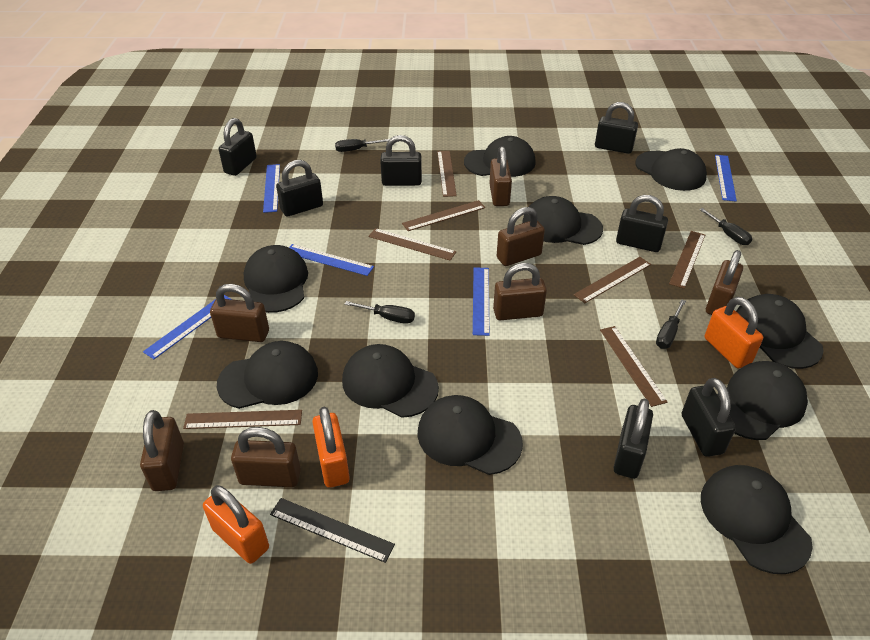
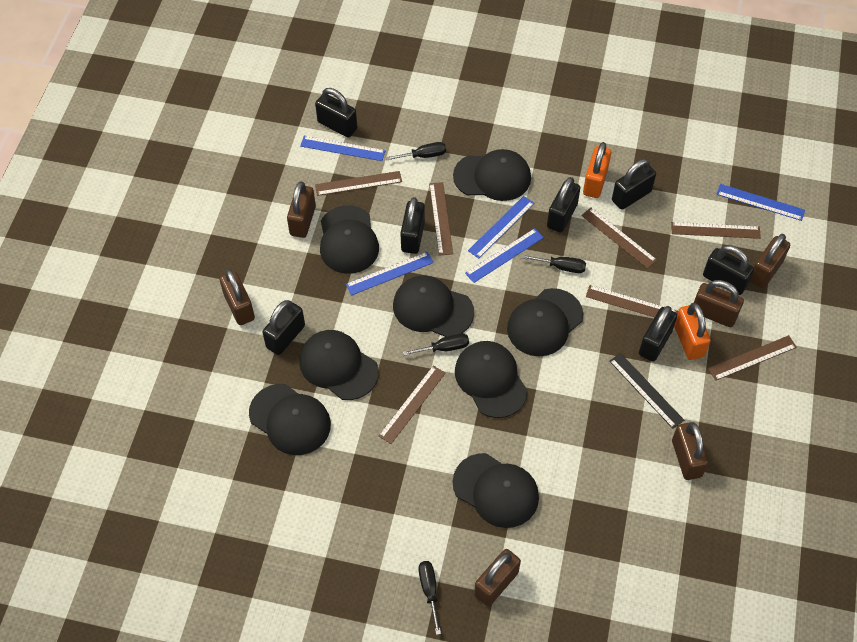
black cap: 10 -> 8
brown padlock: 7 -> 6
orange padlock: 3 -> 2

